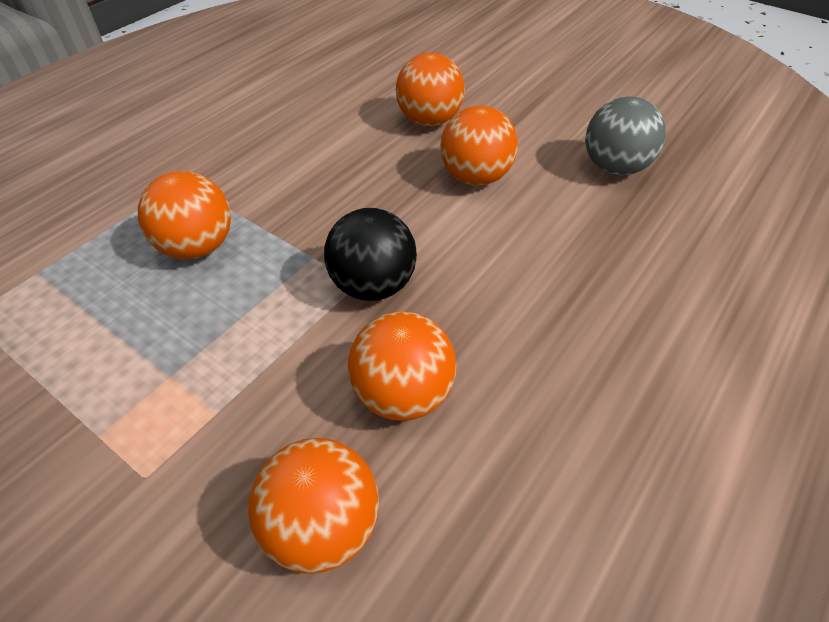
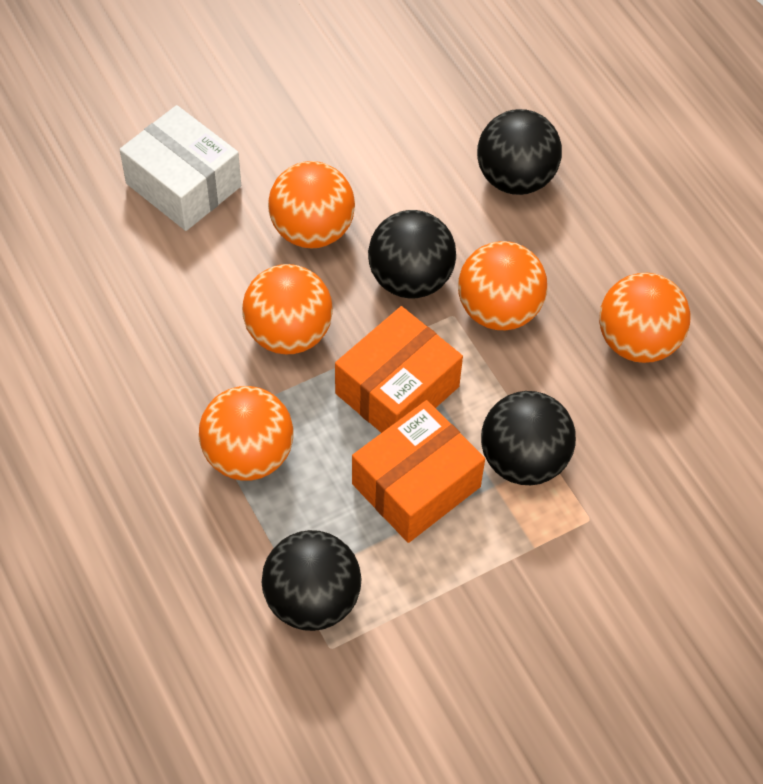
black ball: 1 -> 4
grey ball: 1 -> 0
orange box: 0 -> 2
white box: 0 -> 1

